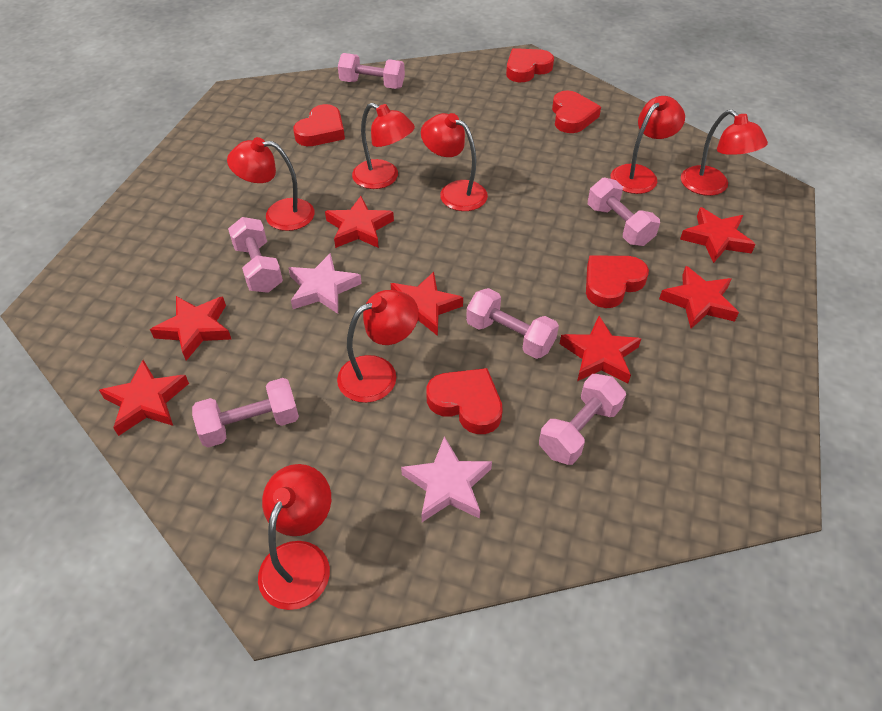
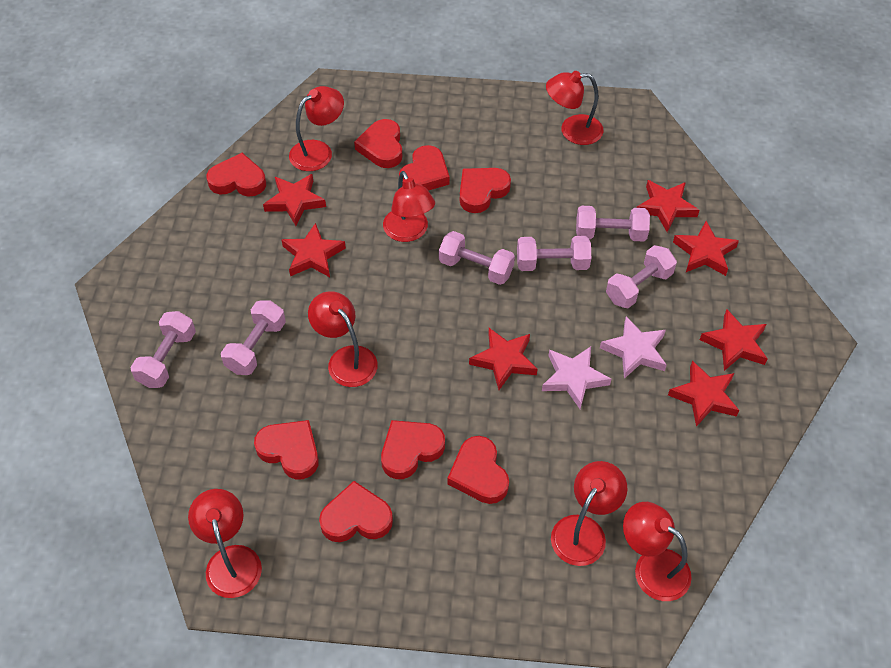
red heart: 5 -> 8

